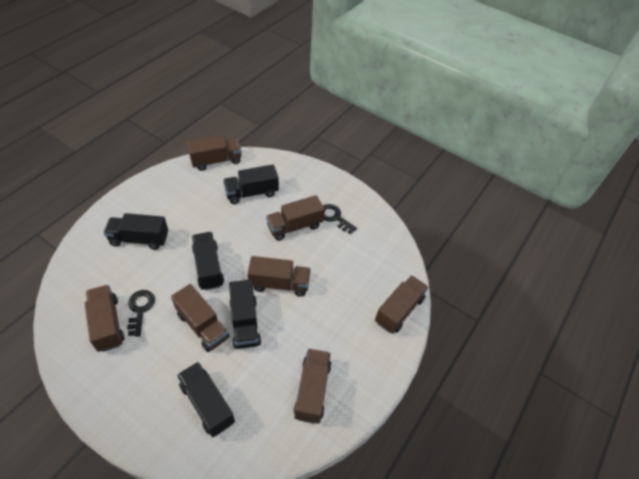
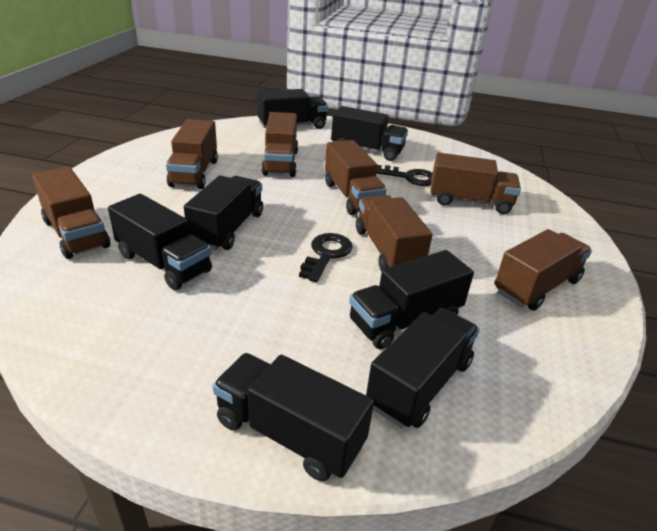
black truck: 5 -> 7

